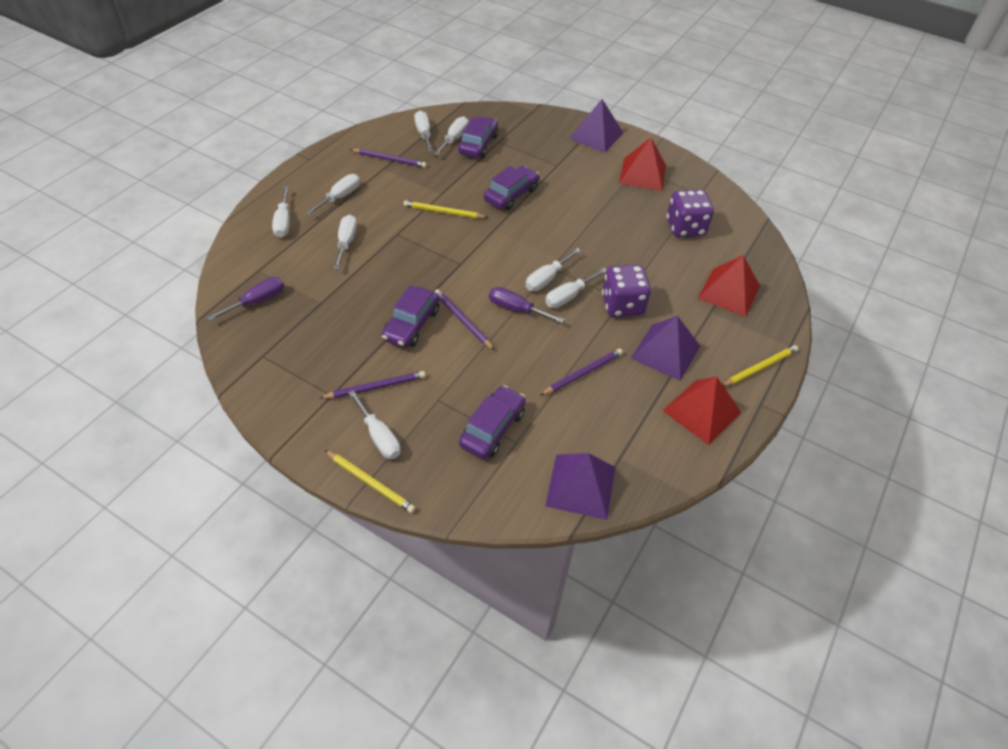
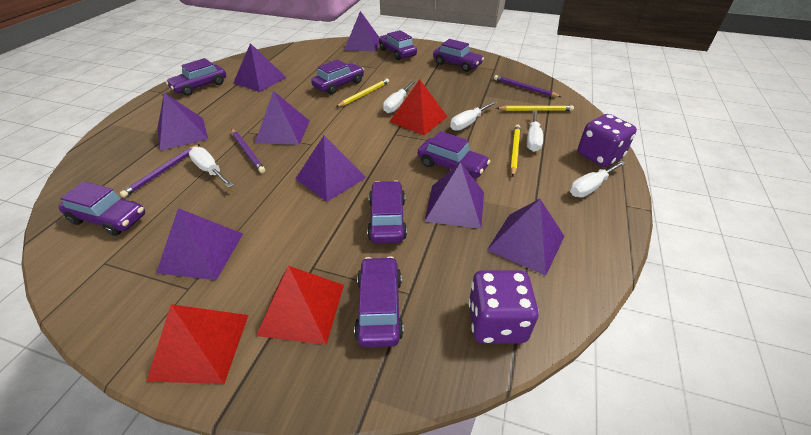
purple car: 4 -> 8
purple pencil: 4 -> 3
purple pyramid: 3 -> 8
purple screwdriver: 2 -> 0
white screwdriver: 8 -> 5

